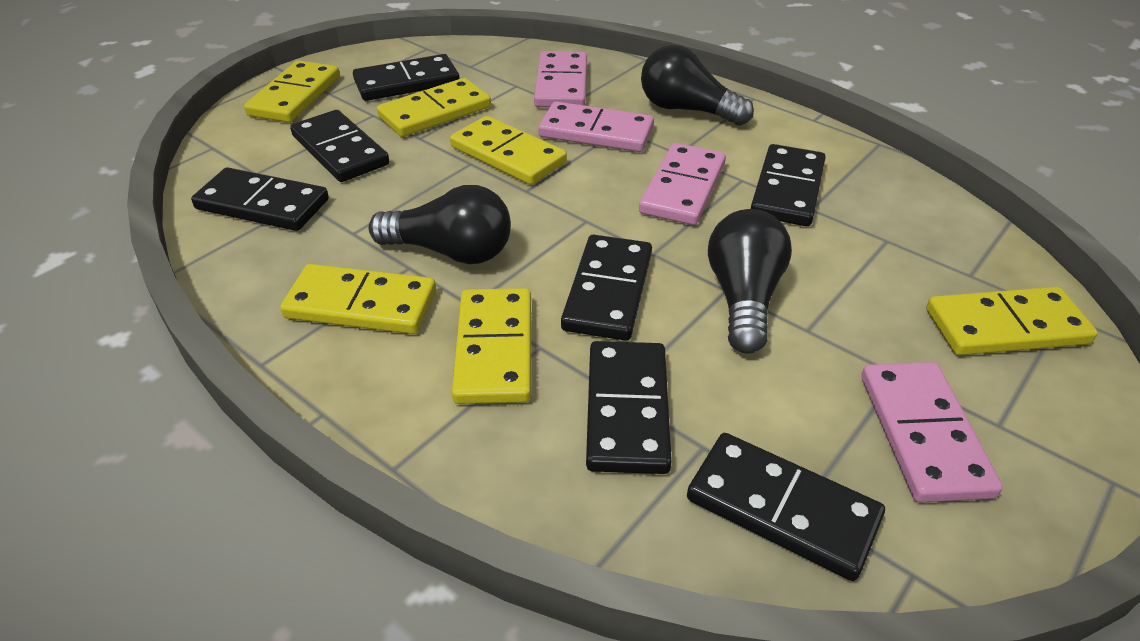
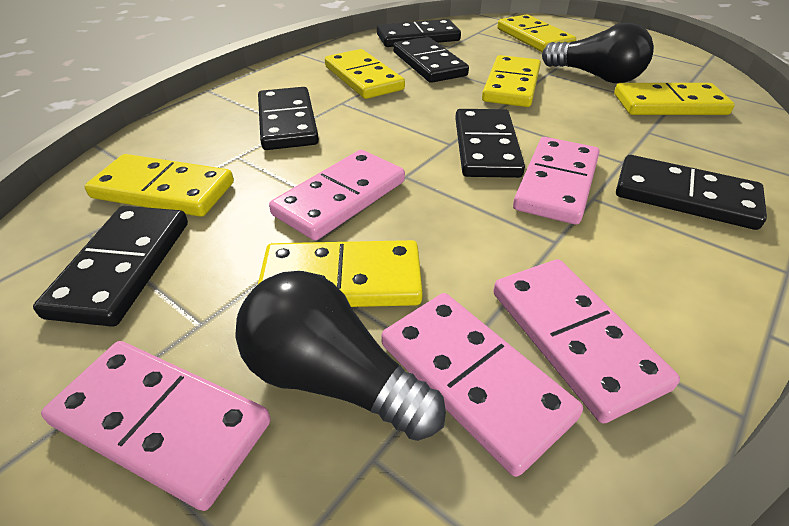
black domino: 7 -> 6
black light bulb: 3 -> 2
pink domino: 4 -> 5

